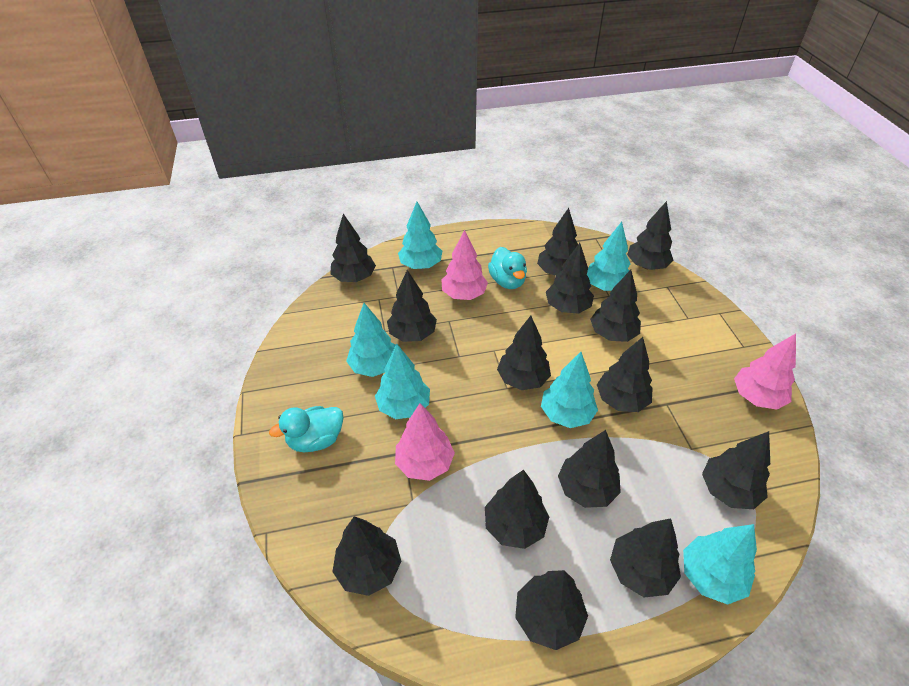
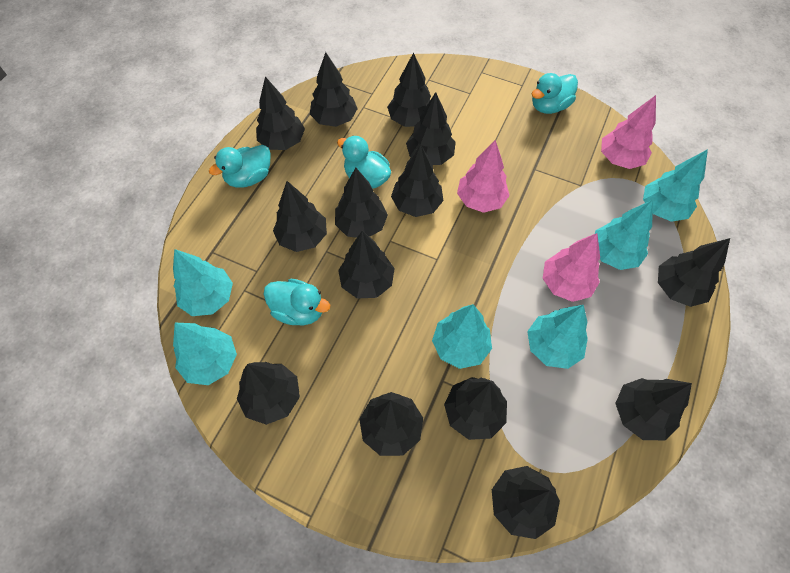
turquoise duck: 2 -> 4

